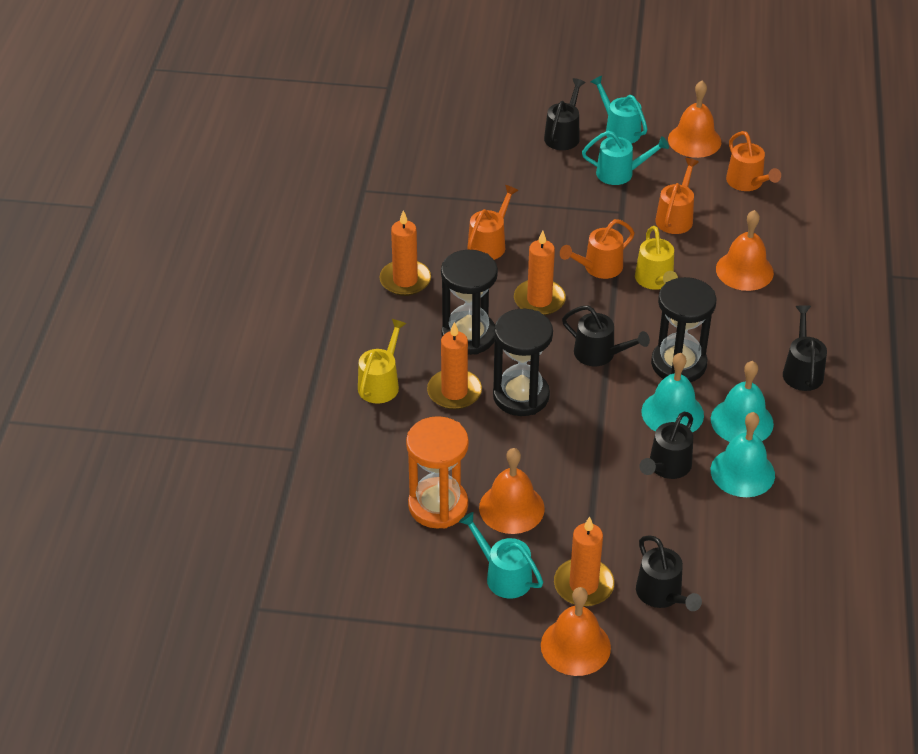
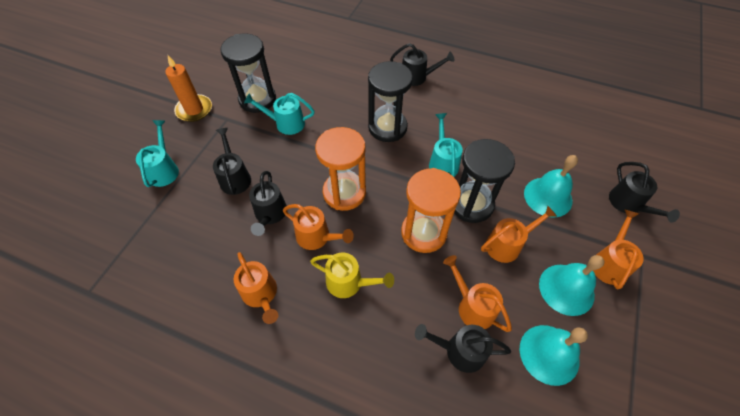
orange bell: 4 -> 0
orange candle: 4 -> 1
orange hourglass: 1 -> 2
orange watering can: 4 -> 5
yellow watering can: 2 -> 1

